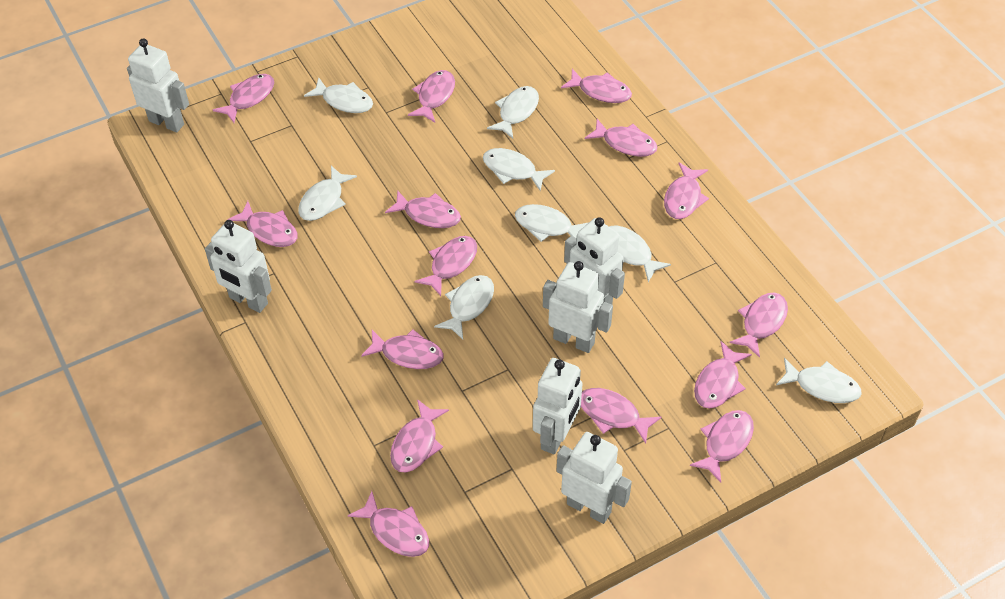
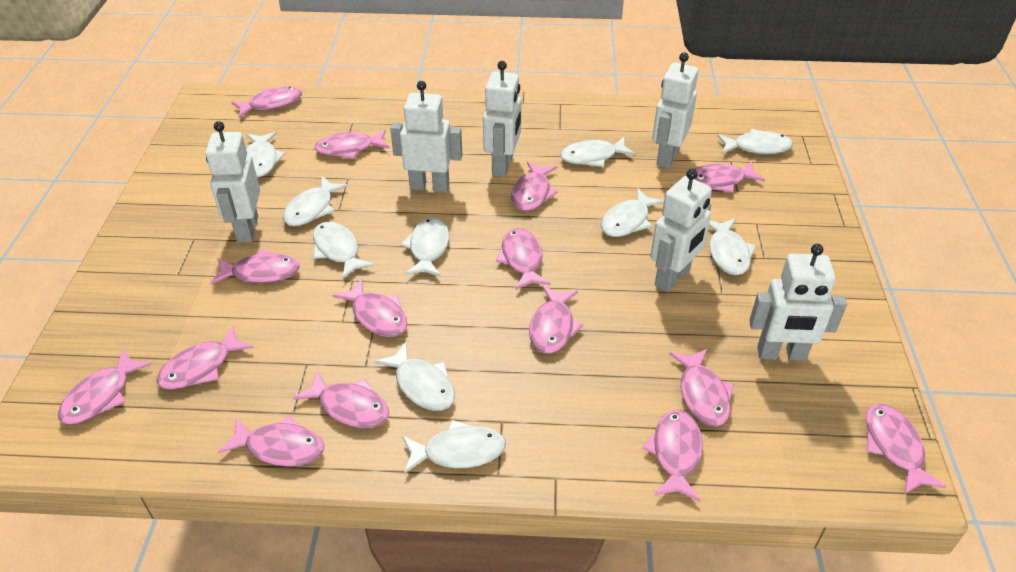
white fish: 8 -> 10

